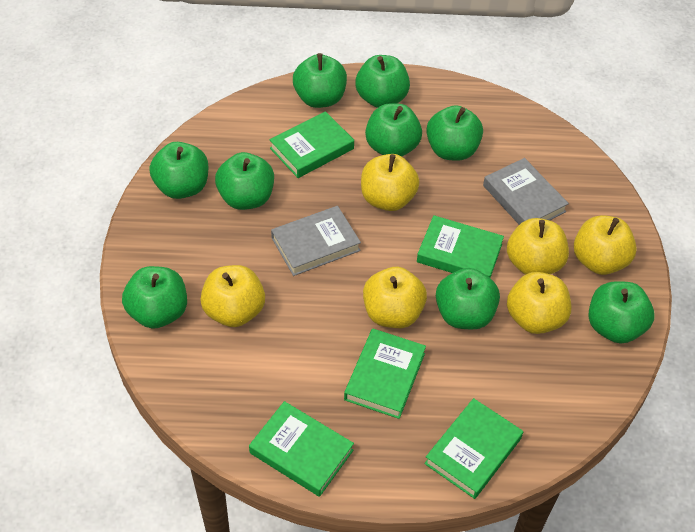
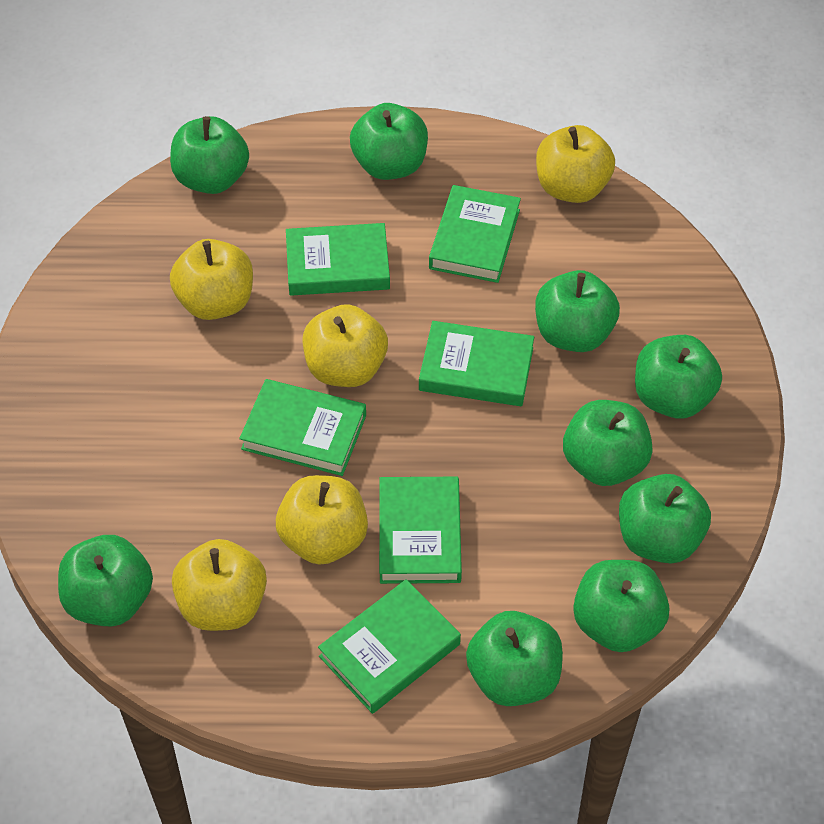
green book: 5 -> 6
grey book: 2 -> 0
yellow apple: 6 -> 5

